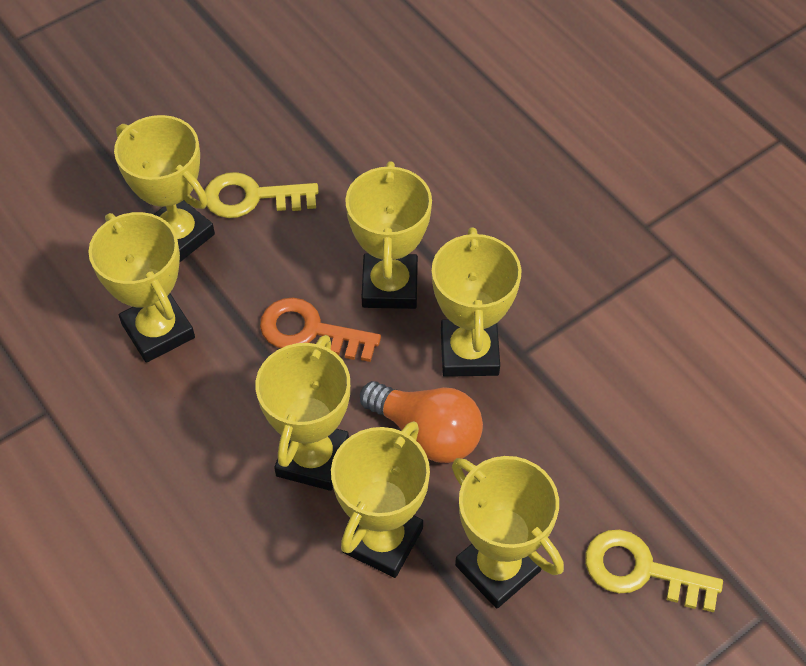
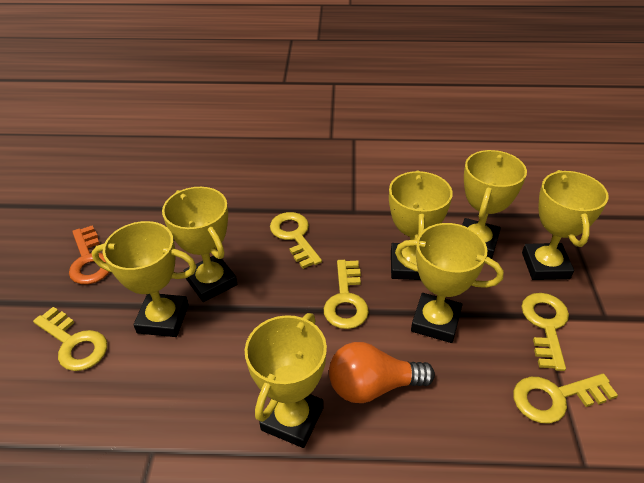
yellow key: 2 -> 5

